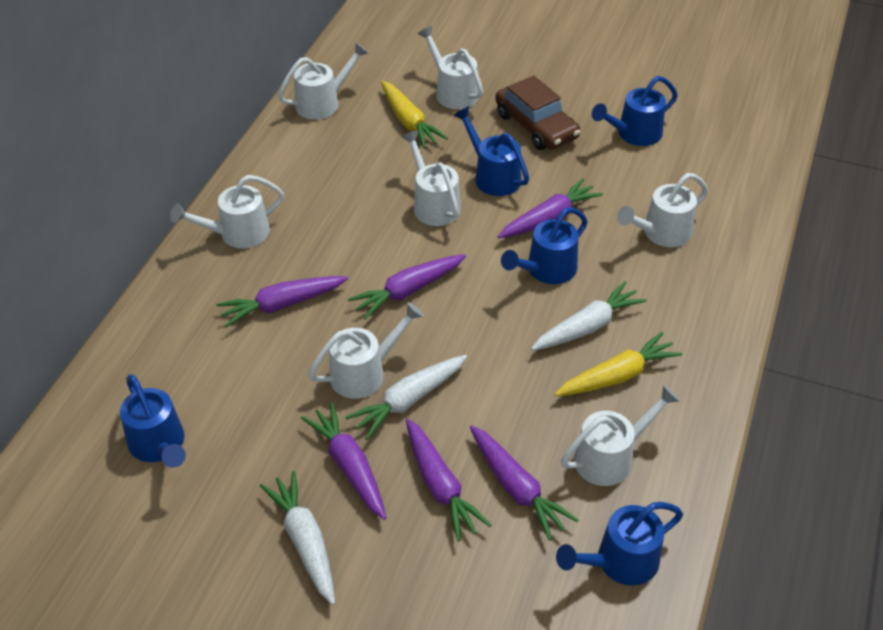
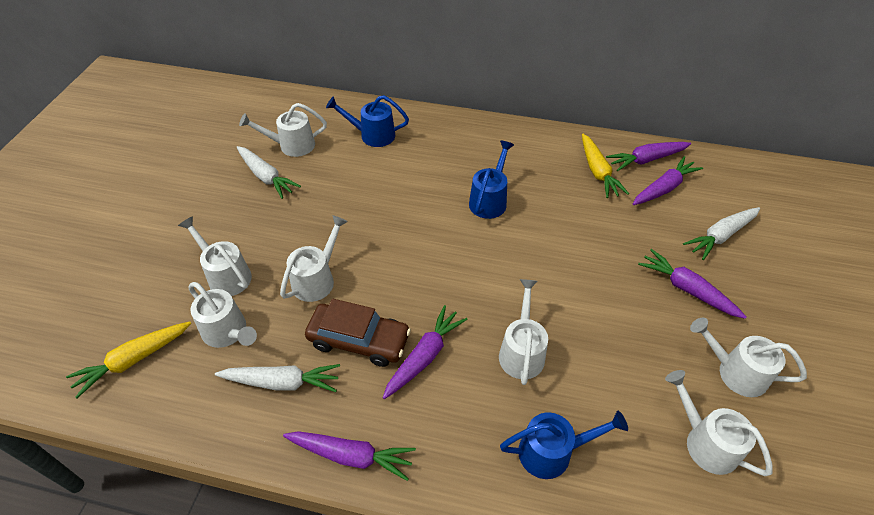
blue watering can: 5 -> 3
purple carrot: 6 -> 5

